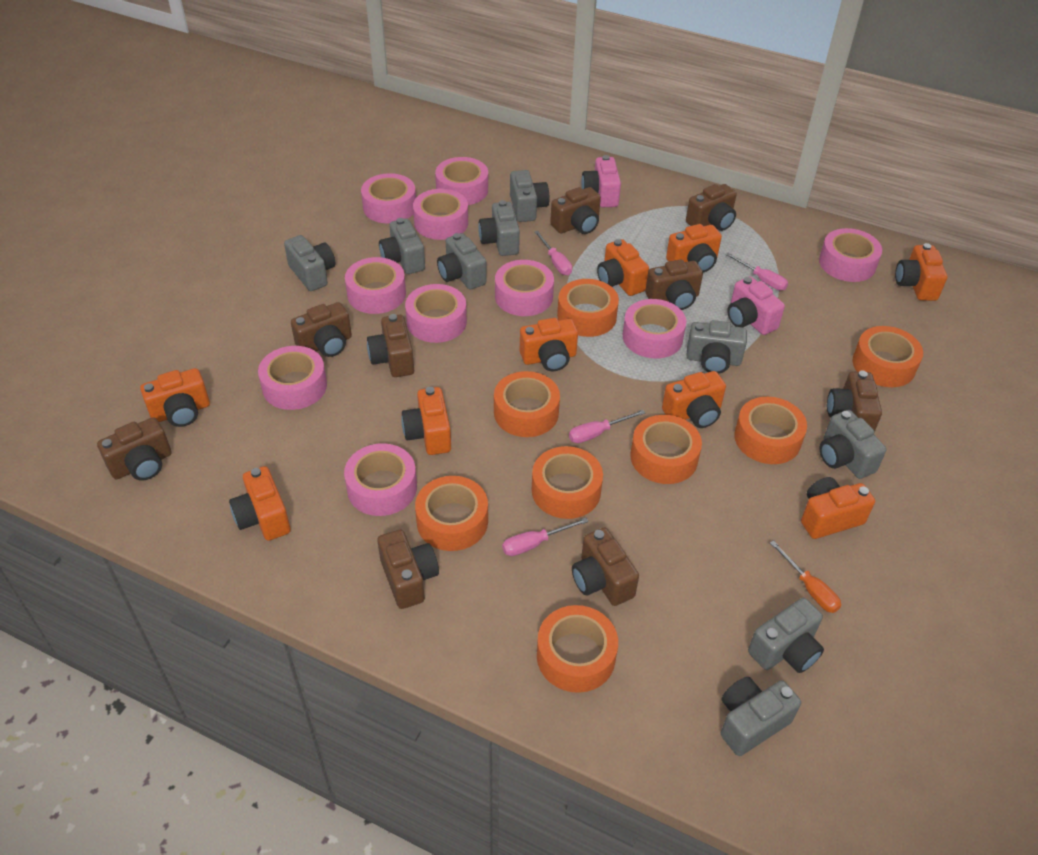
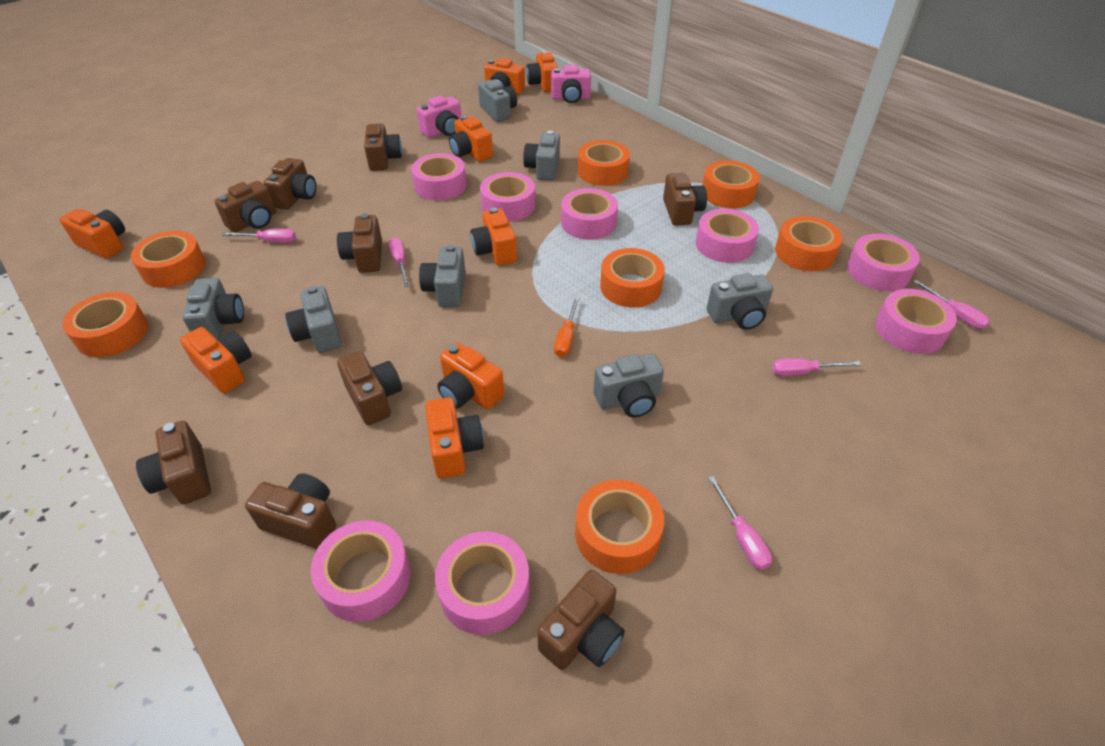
grey camera: 9 -> 7
orange camera: 9 -> 8
orange tape: 8 -> 7
pink screwdriver: 4 -> 5
pink tape: 10 -> 8

